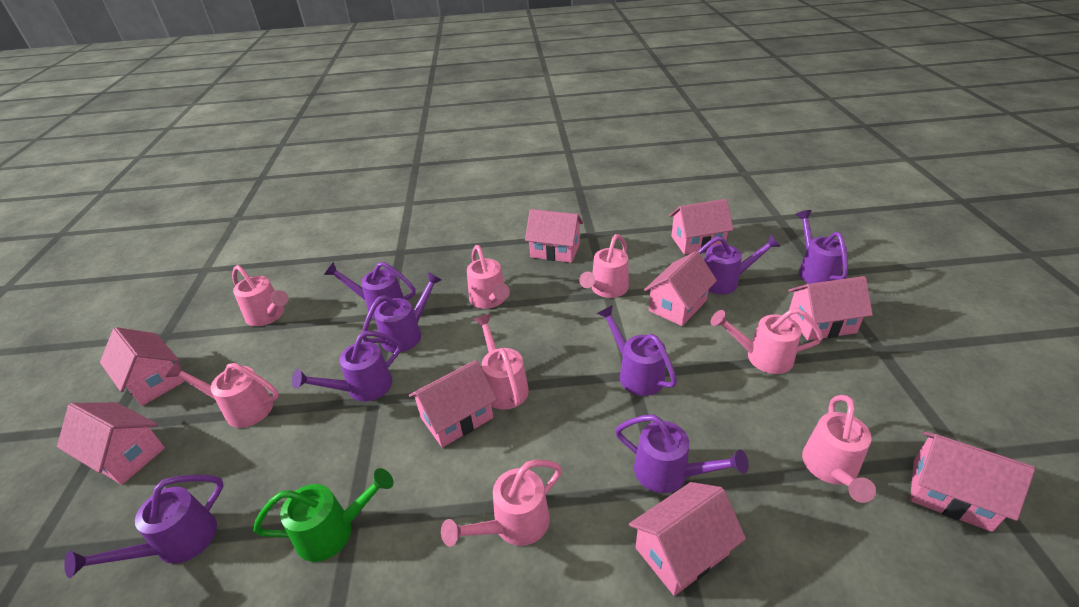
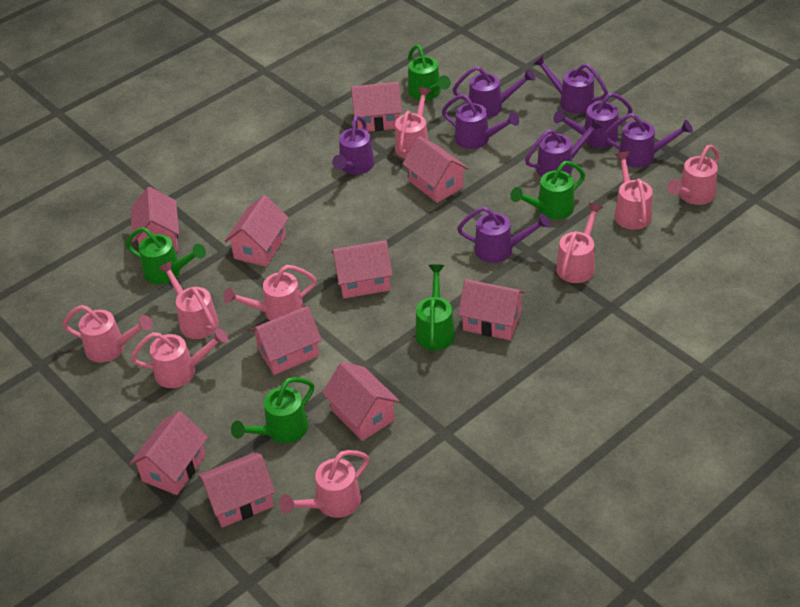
green watering can: 1 -> 5
pink house: 9 -> 10
pink watering can: 8 -> 9

